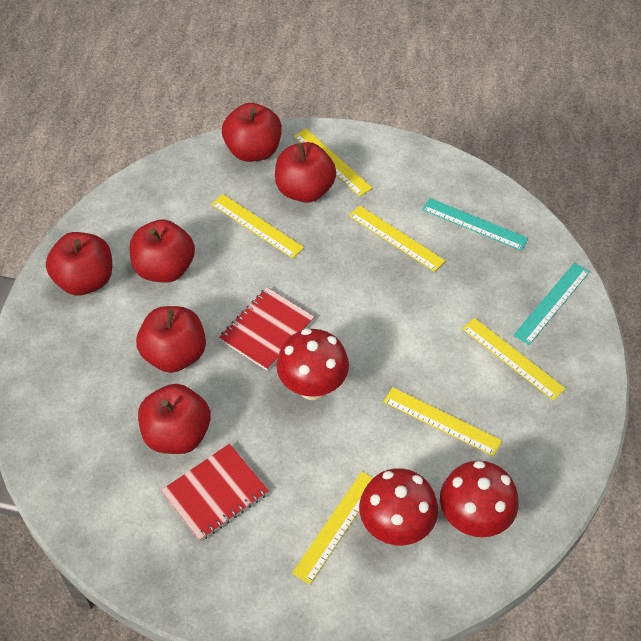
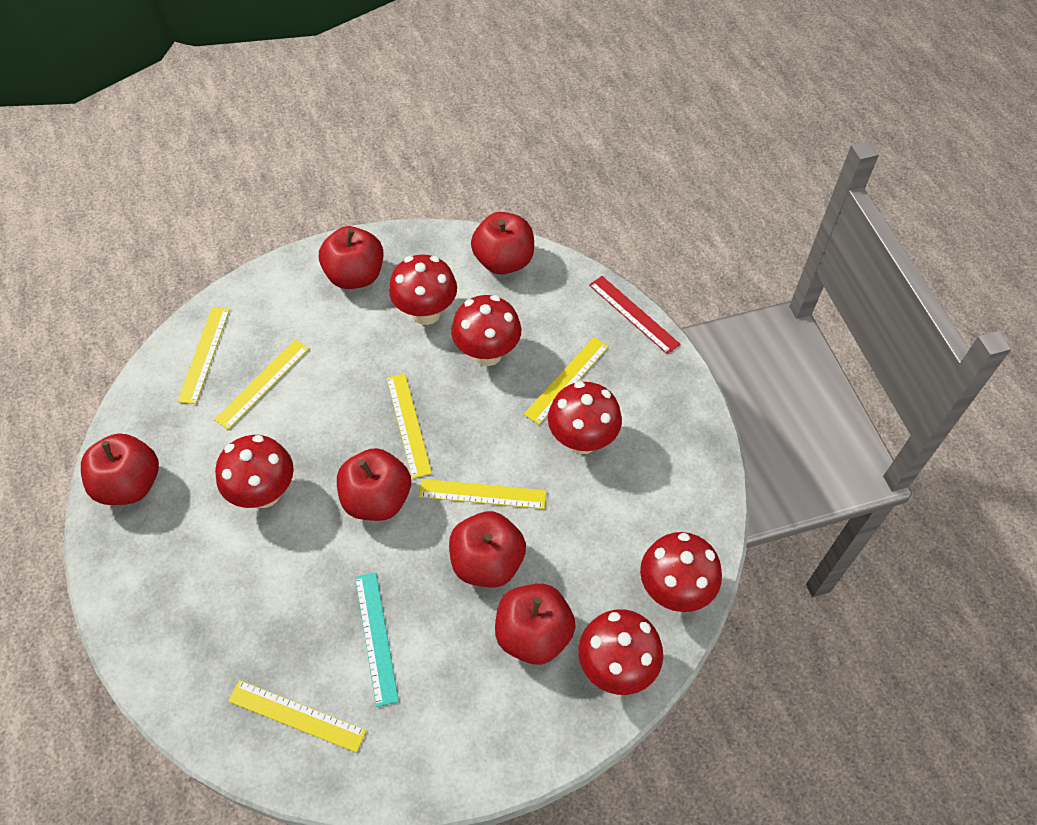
red mushroom: 3 -> 6
red notebook: 2 -> 0
red ruler: 0 -> 1
turquoise ruler: 2 -> 1

